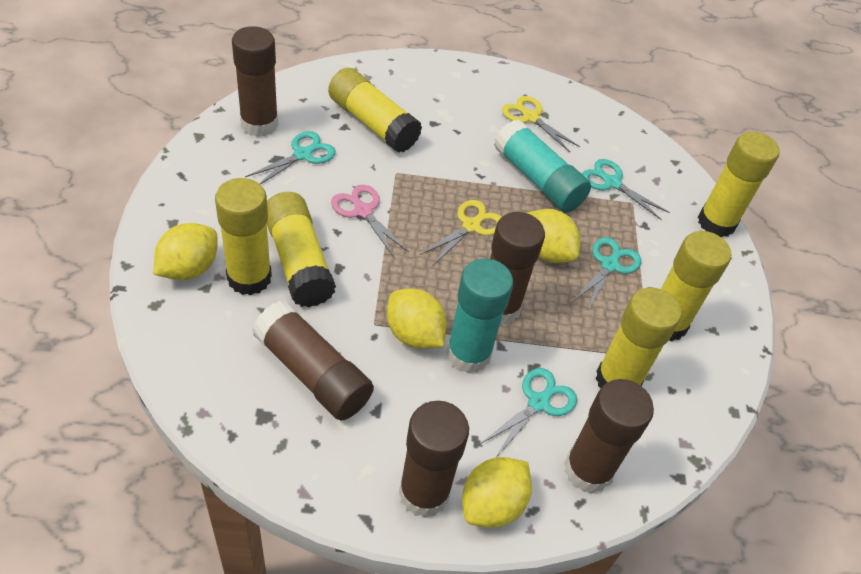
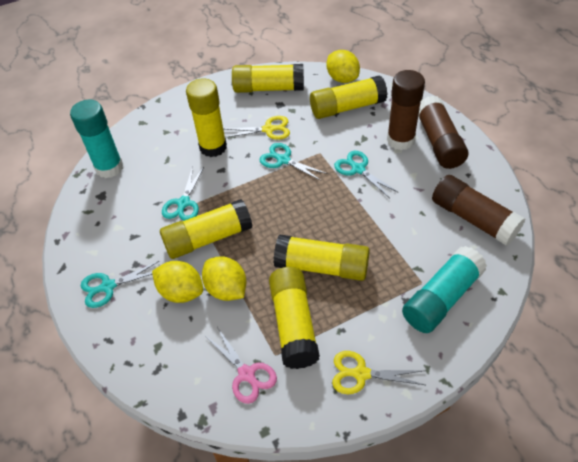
brown glue stick: 5 -> 3
yellow lemon: 4 -> 3

